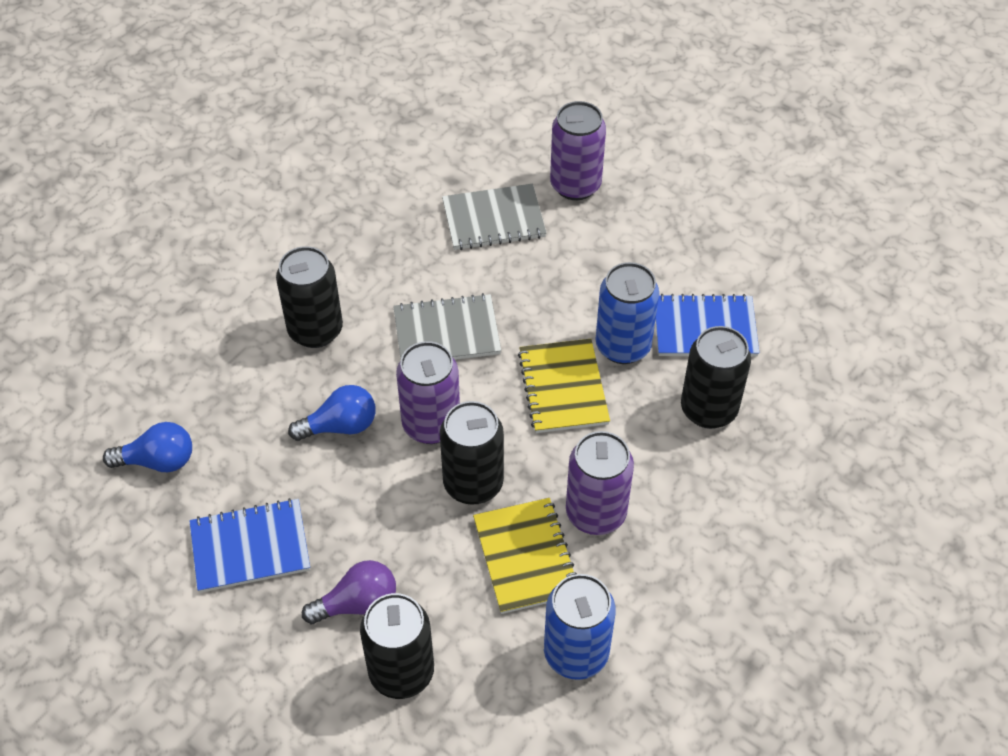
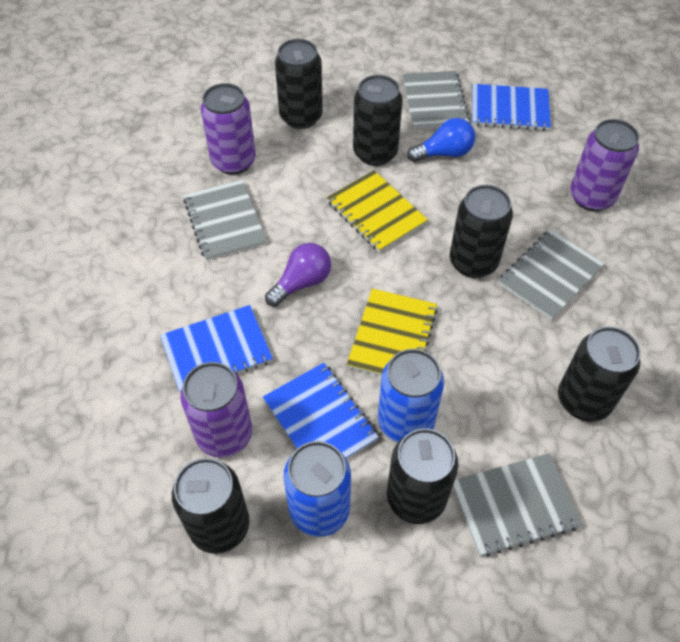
black can: 4 -> 6
blue light bulb: 2 -> 1
blue notebook: 2 -> 3
grey notebook: 2 -> 4

